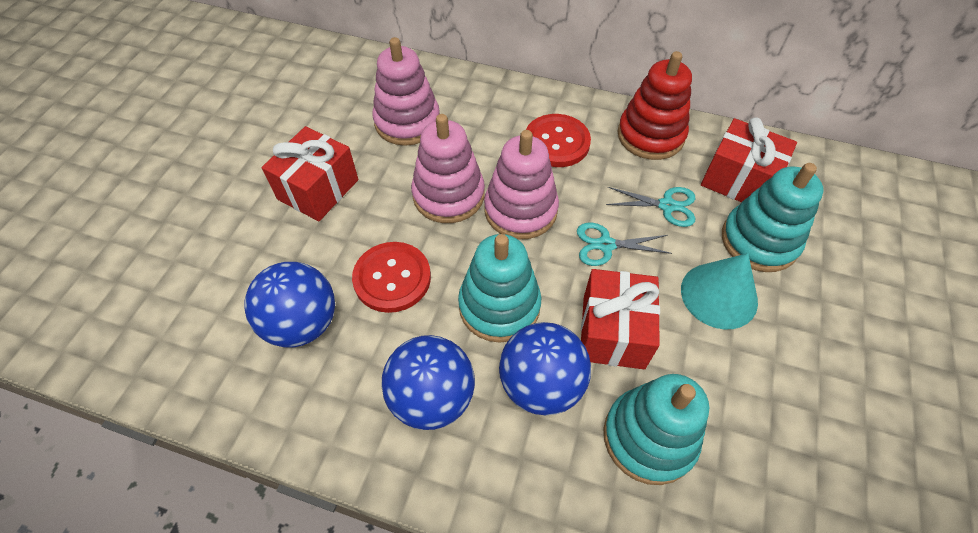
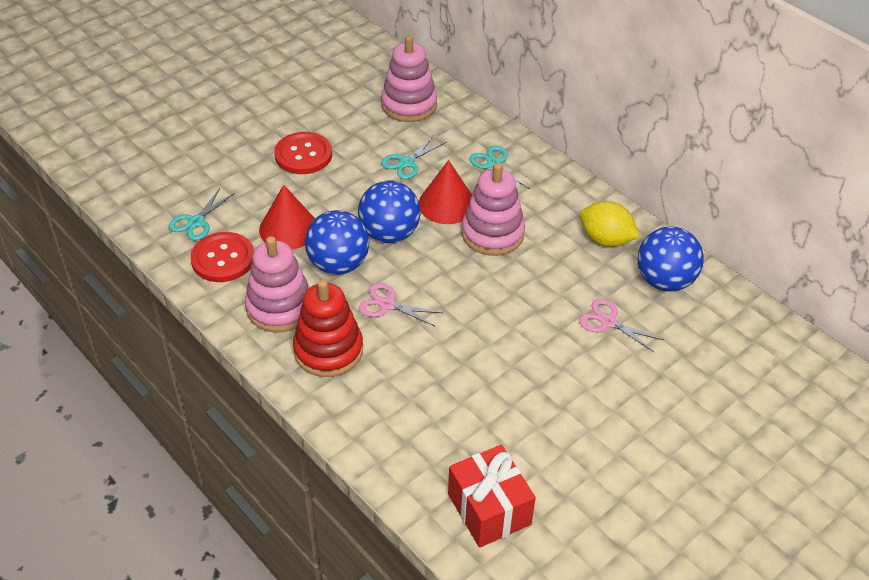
pink scissors: 0 -> 2
red cone: 0 -> 2
red gift: 3 -> 1
turquoise cone: 1 -> 0
turquoise scissors: 2 -> 3
turquoise stacking toy: 3 -> 0
yellow lemon: 0 -> 1

